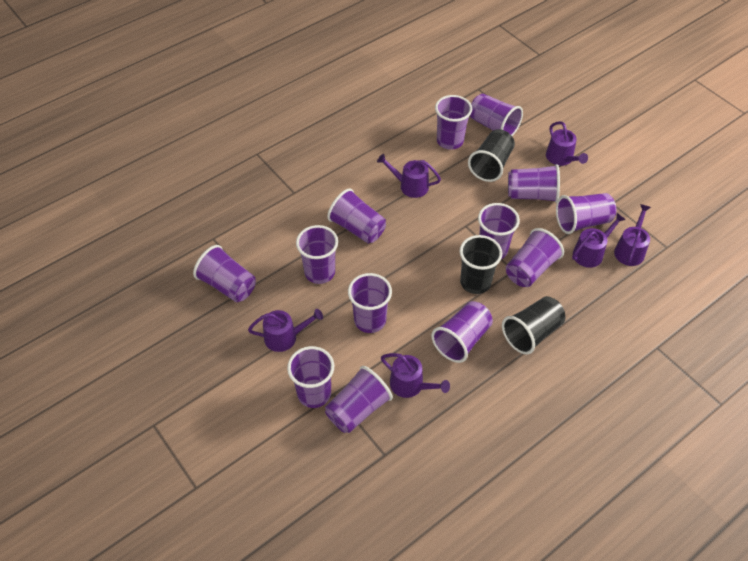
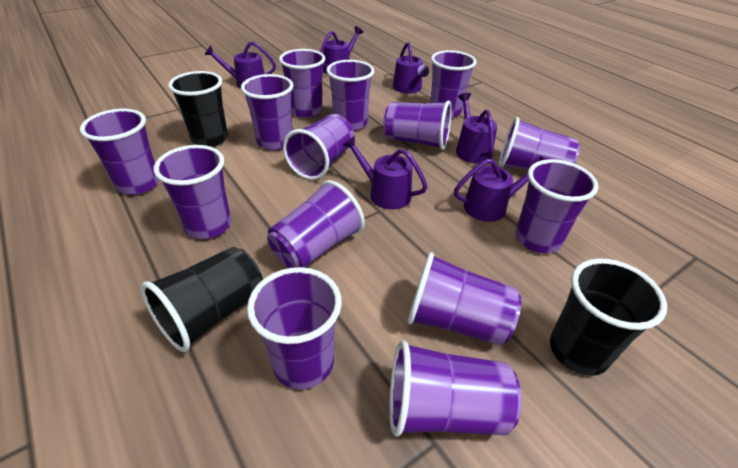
purple cup: 13 -> 14

